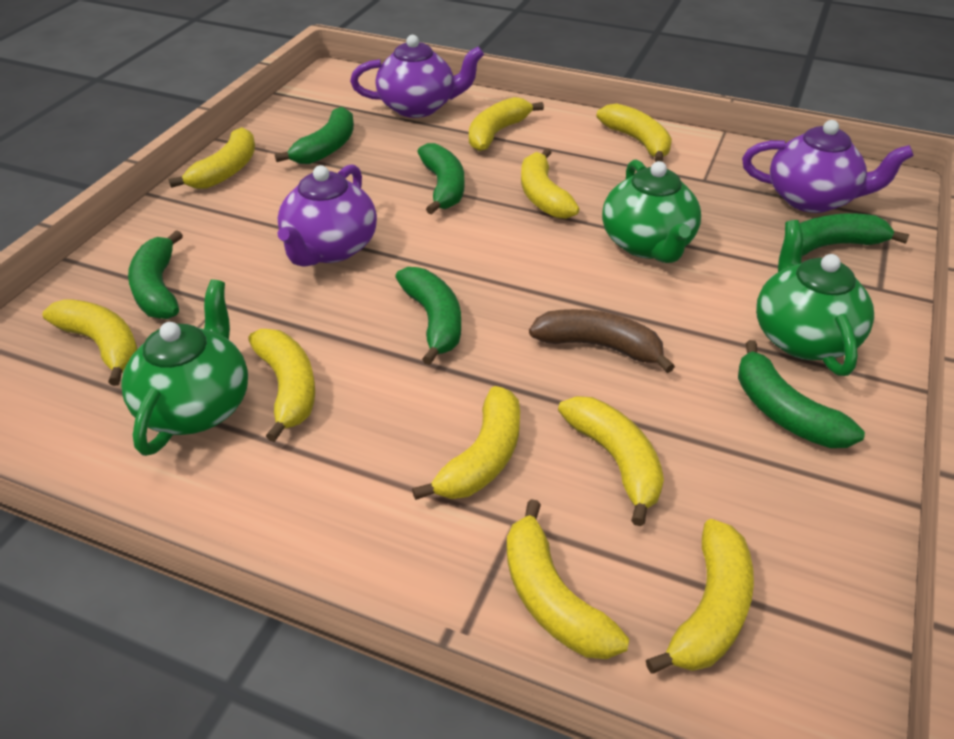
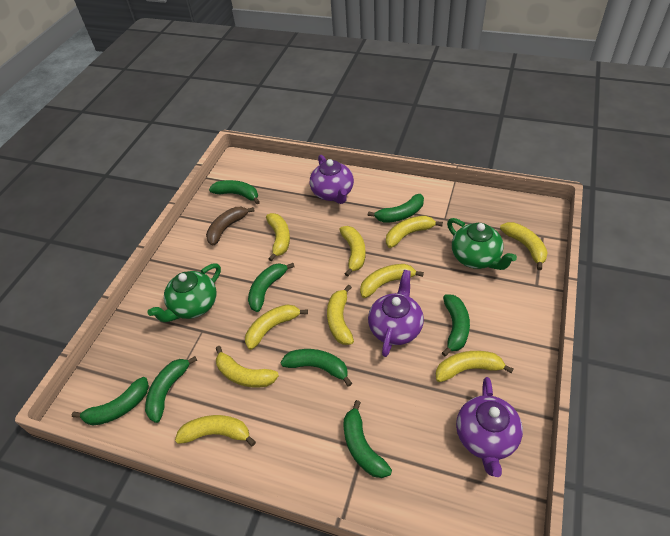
green banana: 6 -> 8
green teapot: 3 -> 2

